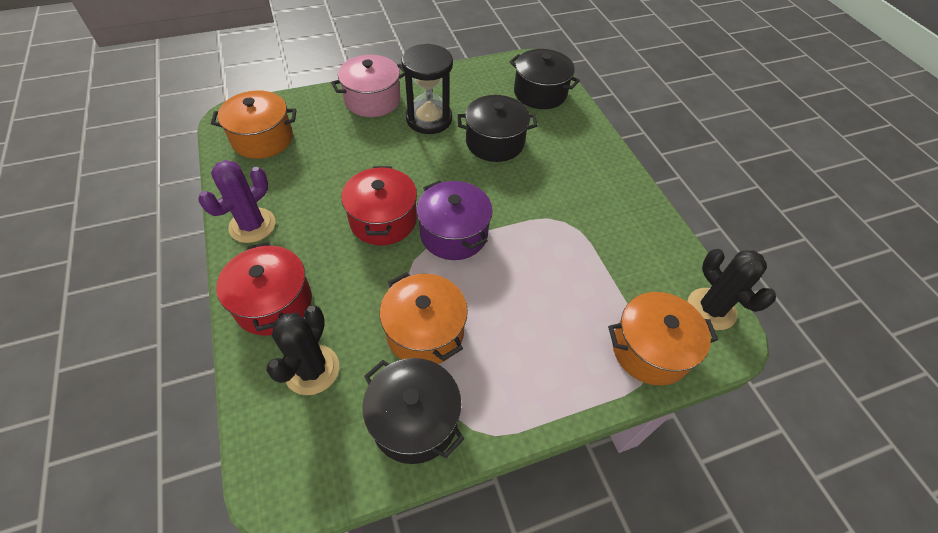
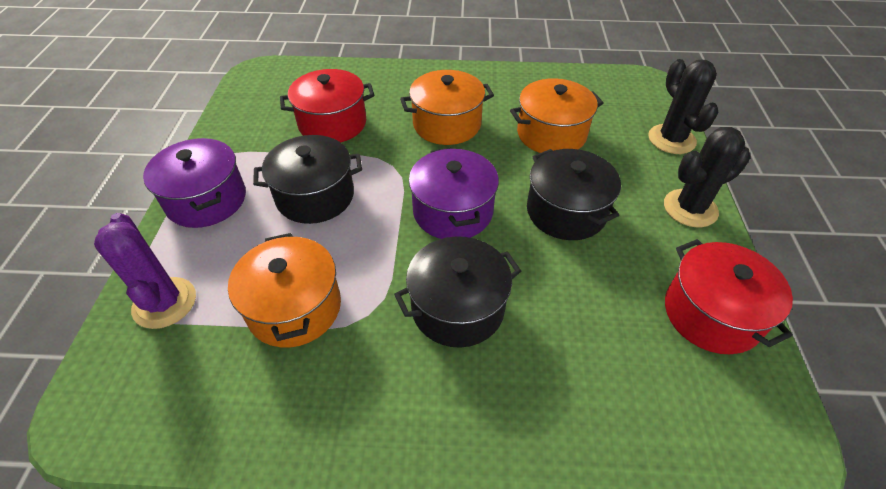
black hourglass: 1 -> 0
pink pot: 1 -> 0
purple pot: 1 -> 2

